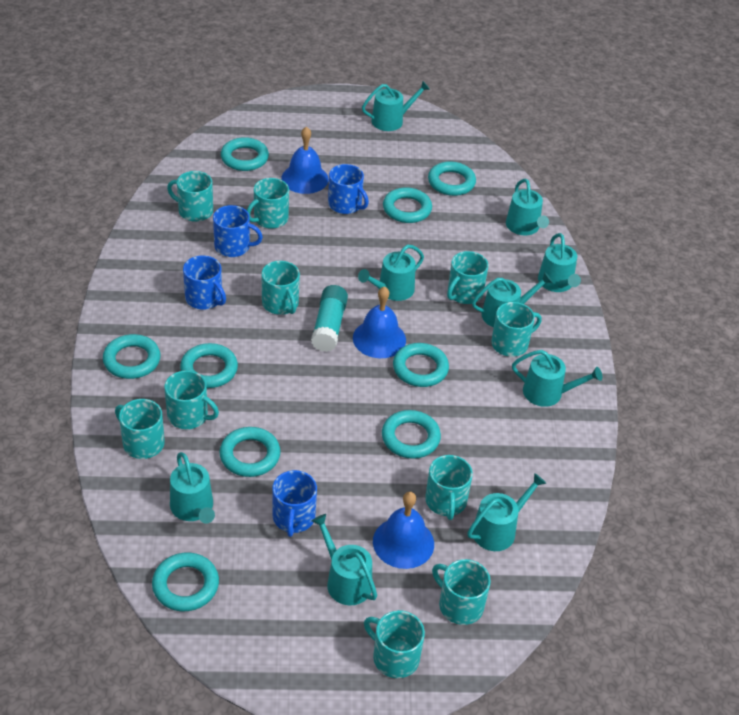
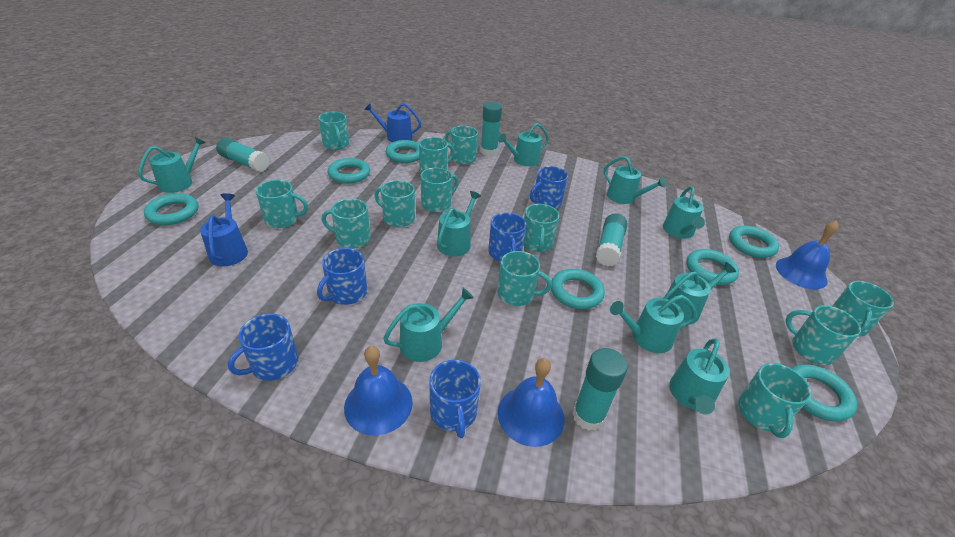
blue mug: 4 -> 5
blue watering can: 0 -> 2
turquoise glue stick: 1 -> 4
turquoise mug: 10 -> 12
turquoise ring: 9 -> 7

